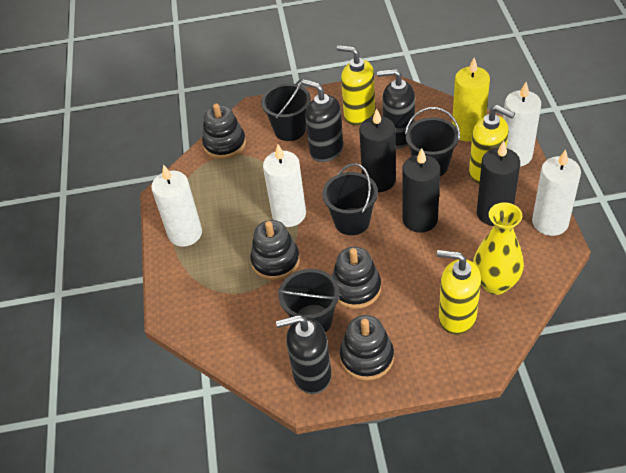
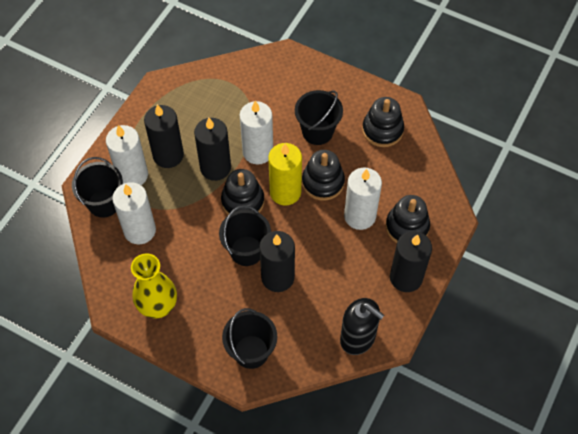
black candle: 3 -> 4
black soap dispenser: 3 -> 1
yellow soap dispenser: 3 -> 0

